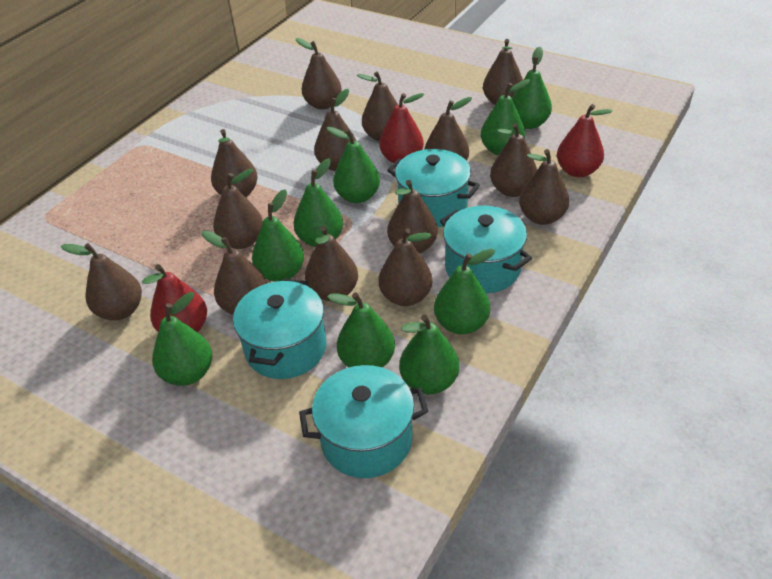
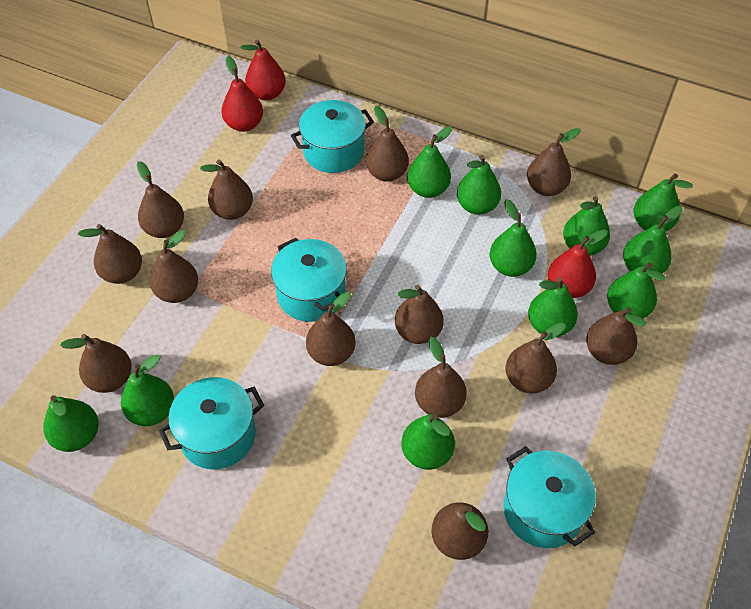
brown pear: 14 -> 13
green pear: 9 -> 11

